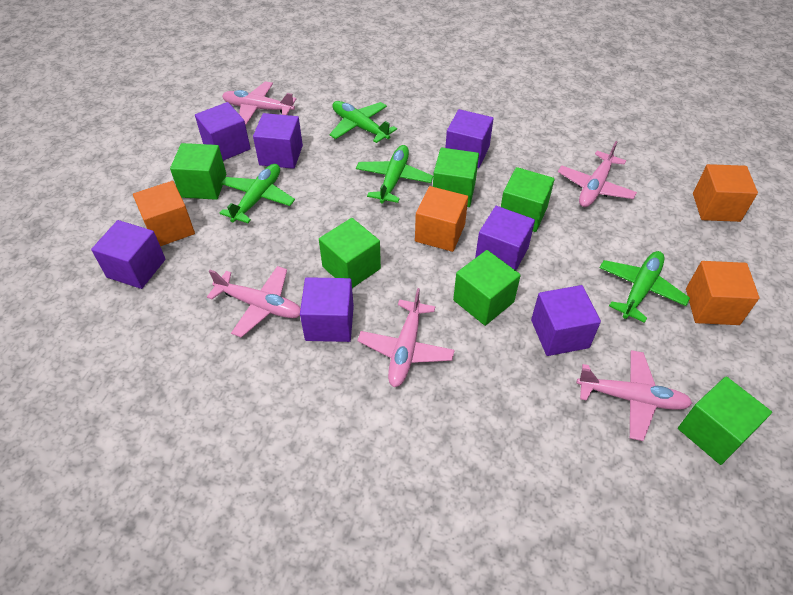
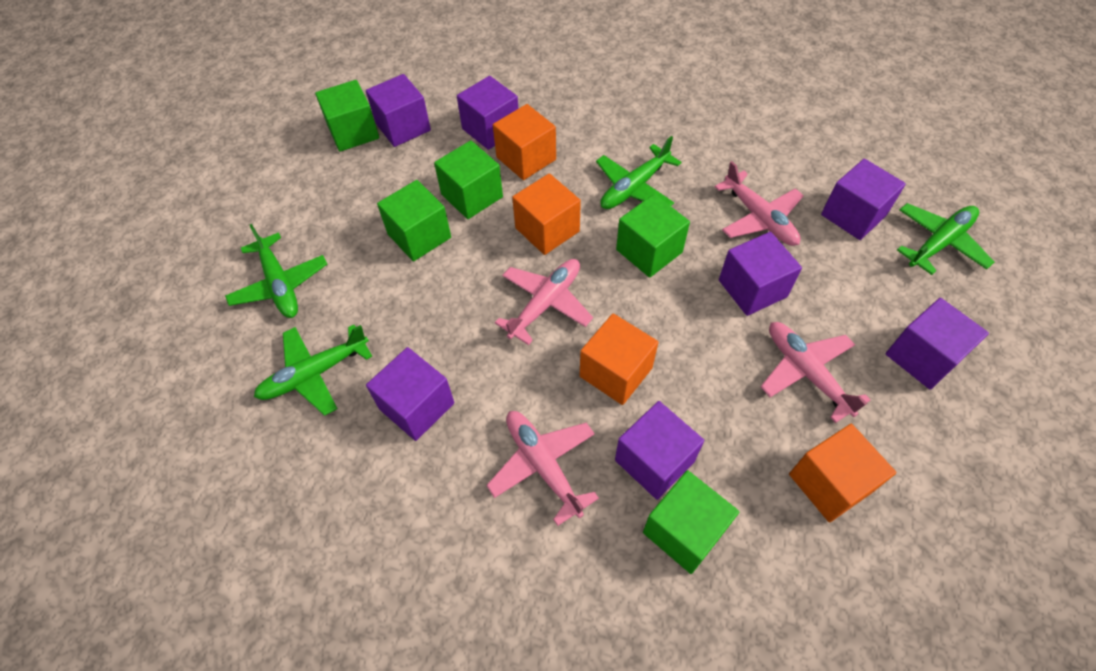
green cube: 6 -> 5
pink plane: 5 -> 4

